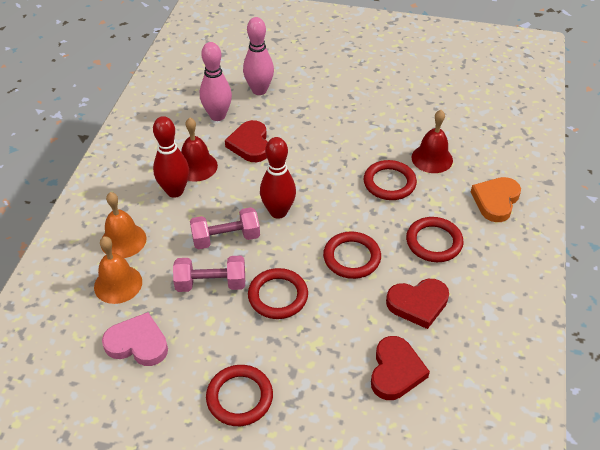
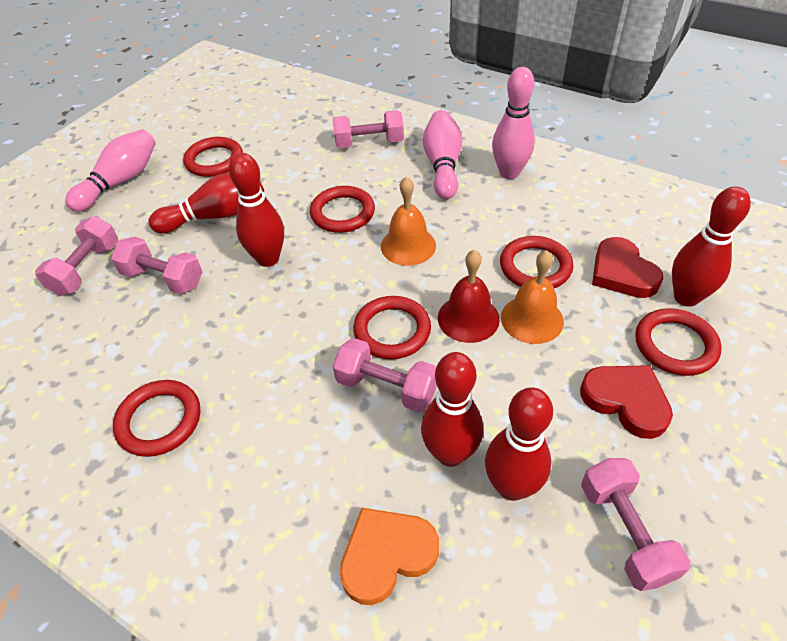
pink bowling pin: 2 -> 3
pink dumbbell: 2 -> 5
pink heart: 1 -> 0
red bell: 2 -> 1
red bowling pin: 2 -> 5
red heart: 3 -> 2
red ring: 5 -> 6

